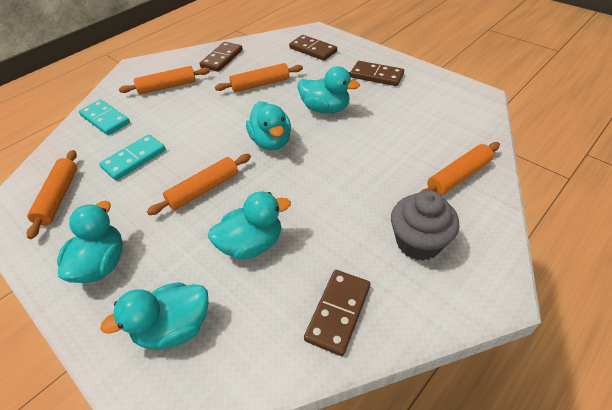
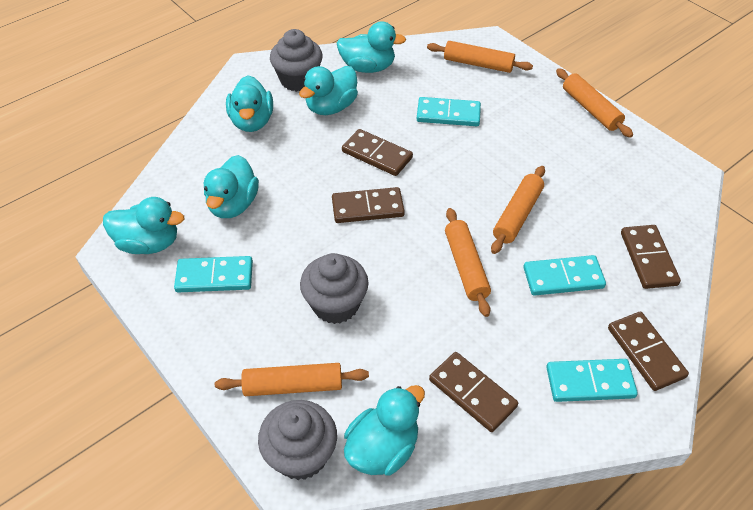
brown domino: 4 -> 5
grey cupcake: 1 -> 3
turquoise domino: 2 -> 4
turquoise duck: 5 -> 6

